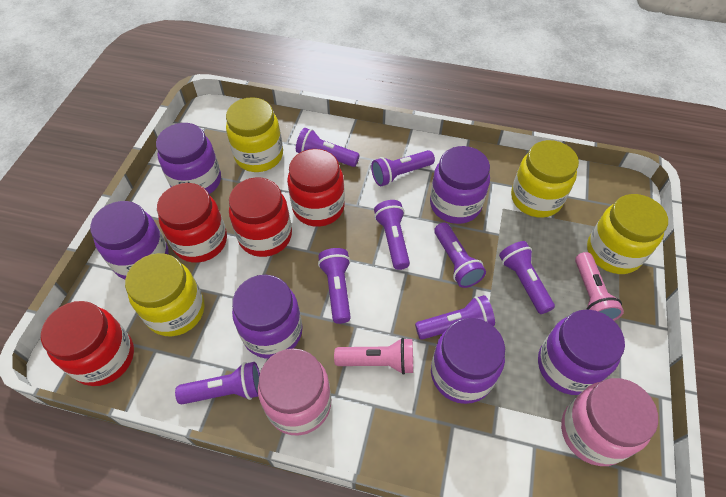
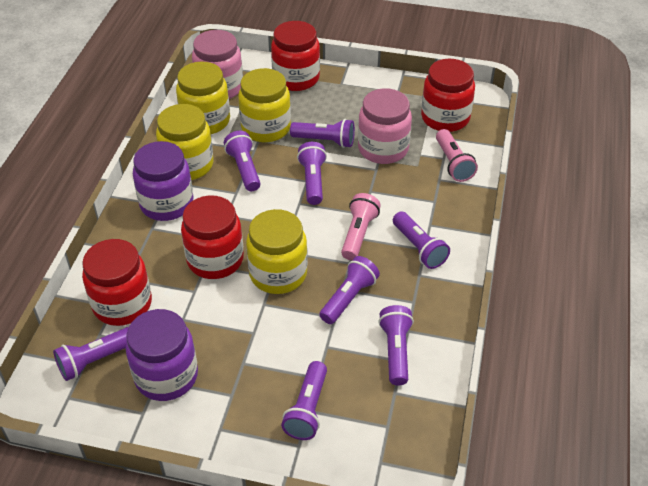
purple jar: 6 -> 2

